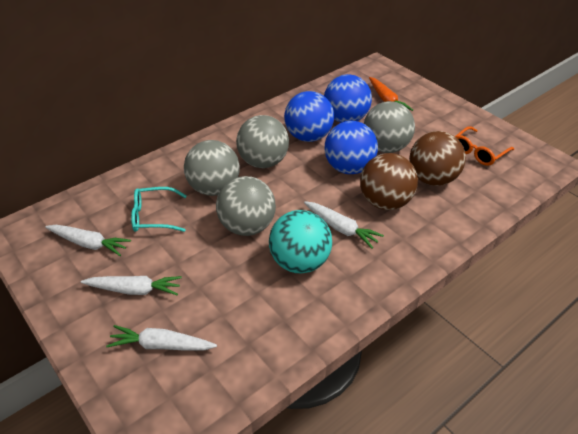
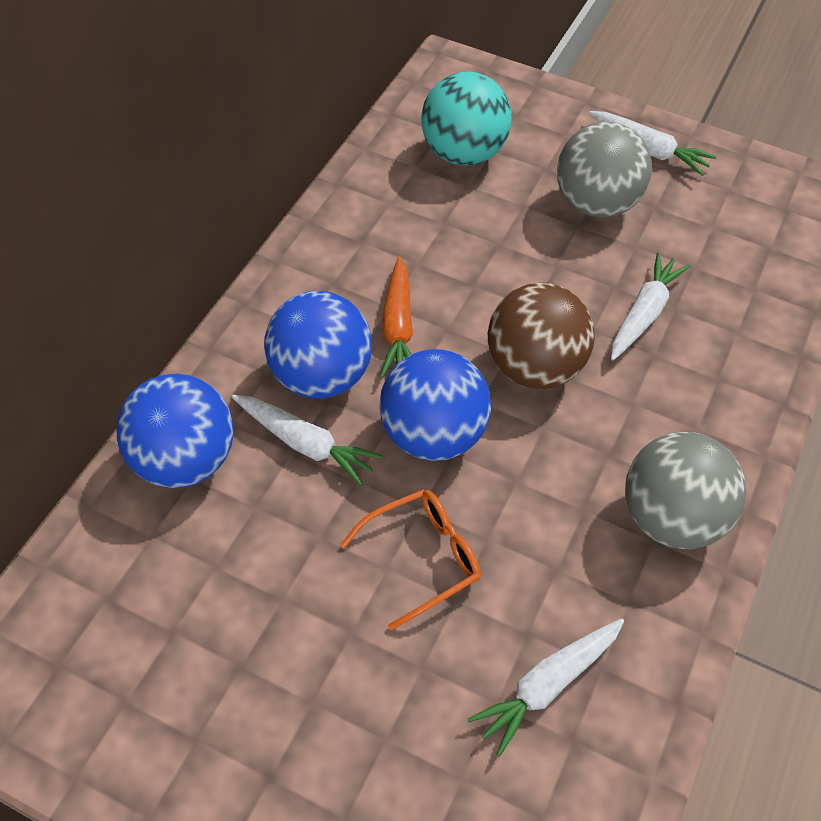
brown ball: 2 -> 1
grey ball: 4 -> 2
turquoise glasses: 1 -> 0

